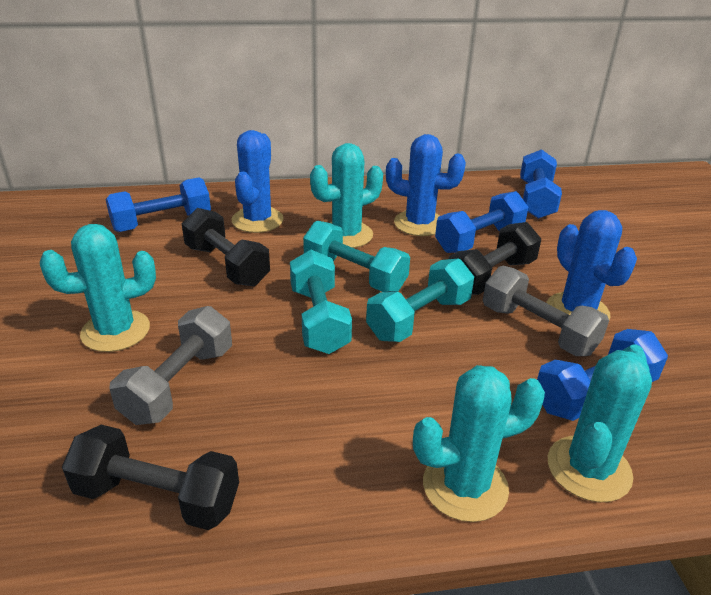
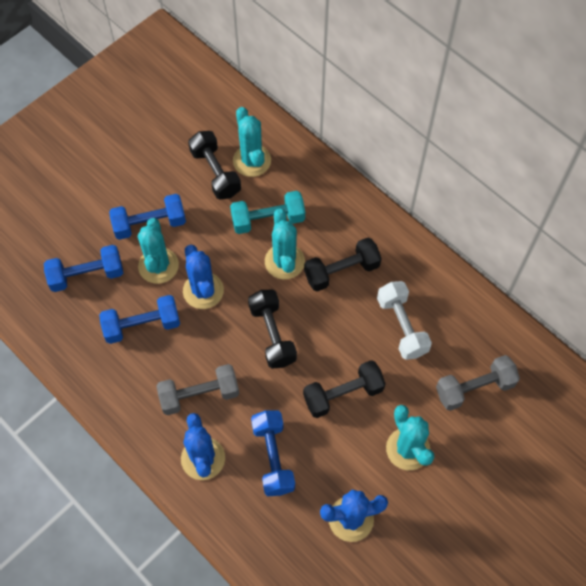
black dumbbell: 3 -> 4
turquoise dumbbell: 3 -> 1
white dumbbell: 0 -> 1

